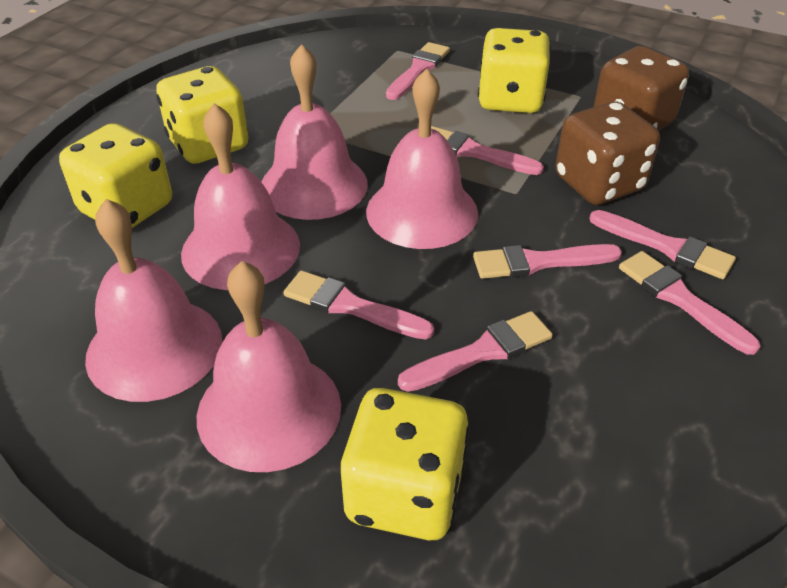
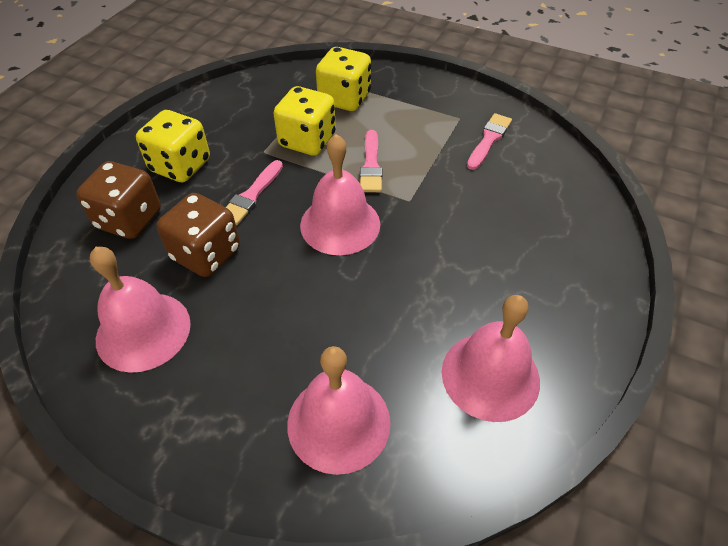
pink bell: 5 -> 4
pink brush: 7 -> 3
yellow dice: 4 -> 3

